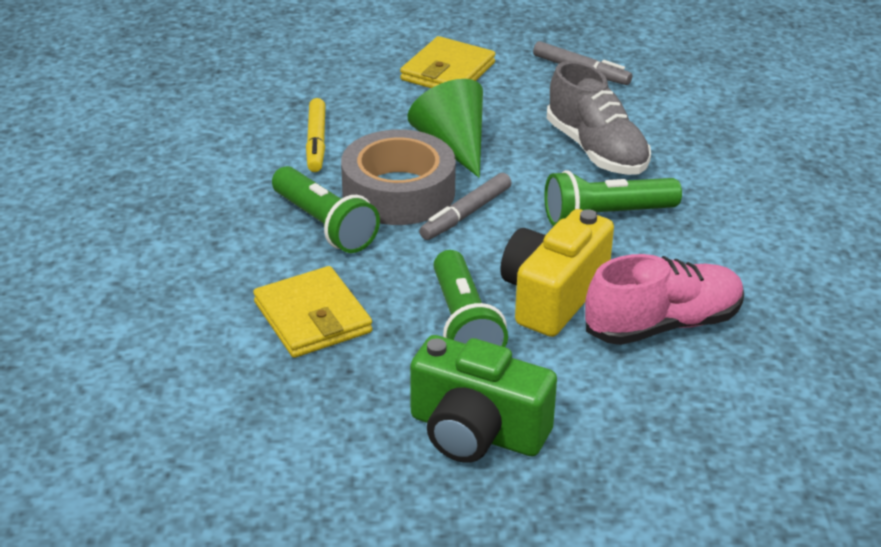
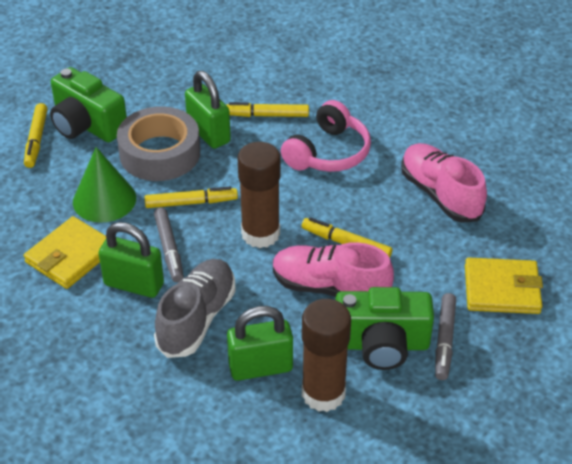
brown glue stick: 0 -> 2
green camera: 1 -> 2
green flashlight: 3 -> 0
green padlock: 0 -> 3
pink headphones: 0 -> 1
pink shoe: 1 -> 2
yellow camera: 1 -> 0
yellow marker: 1 -> 4

